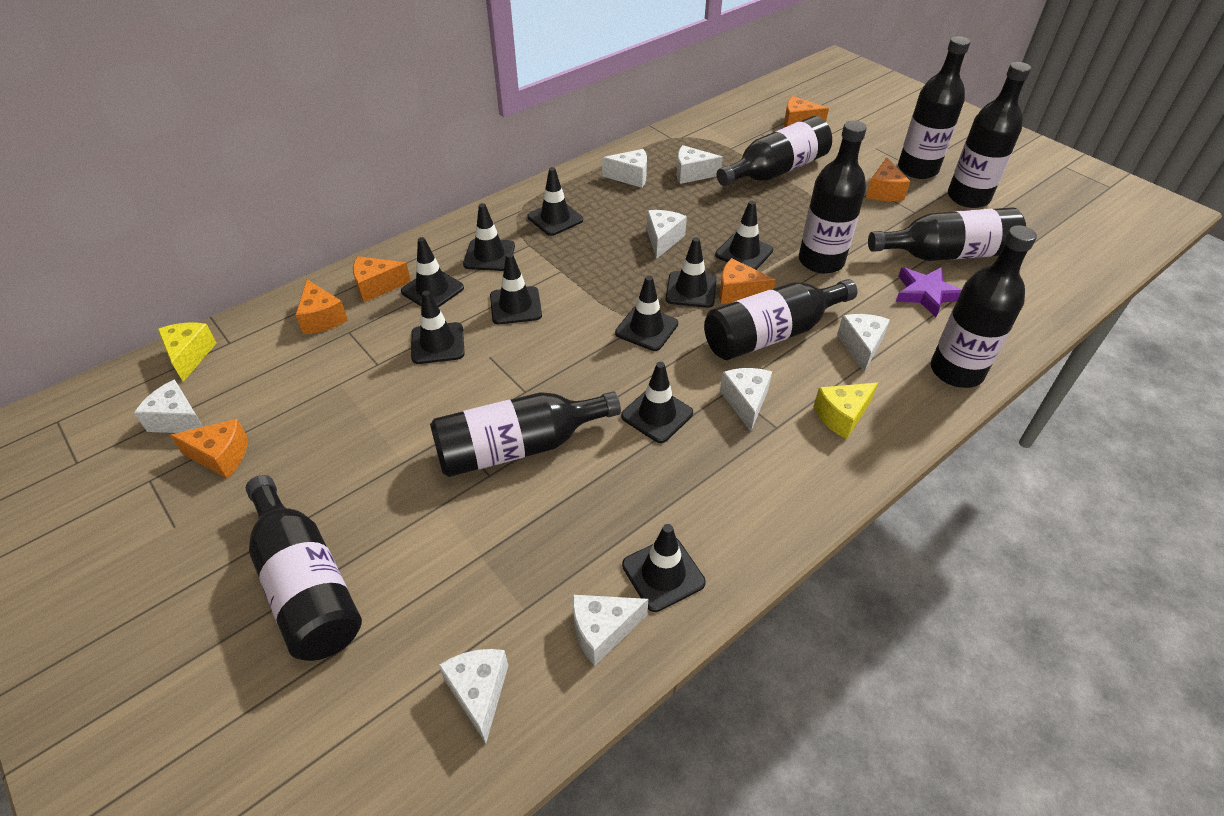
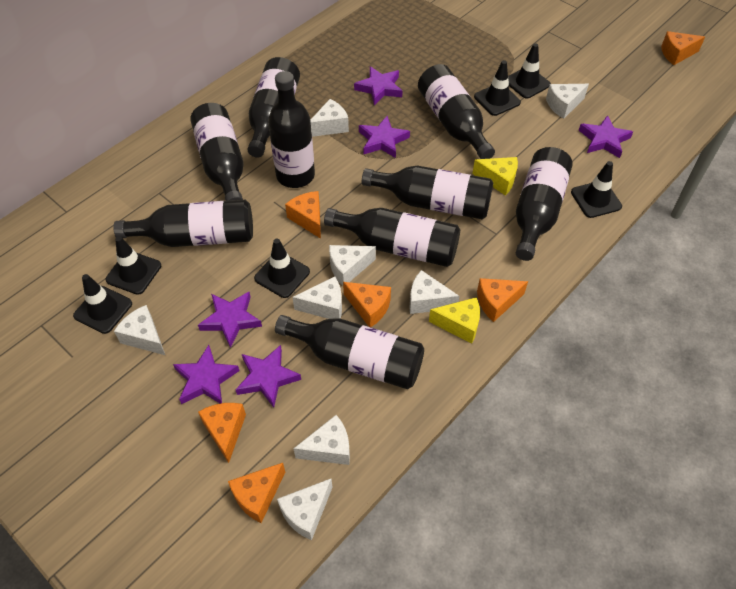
black traffic cone: 10 -> 6
purple star: 1 -> 6

